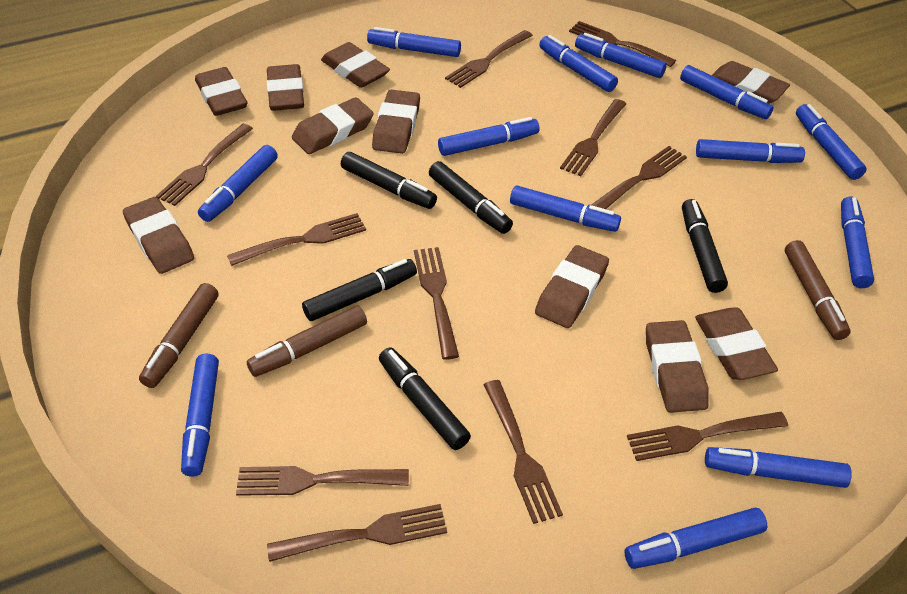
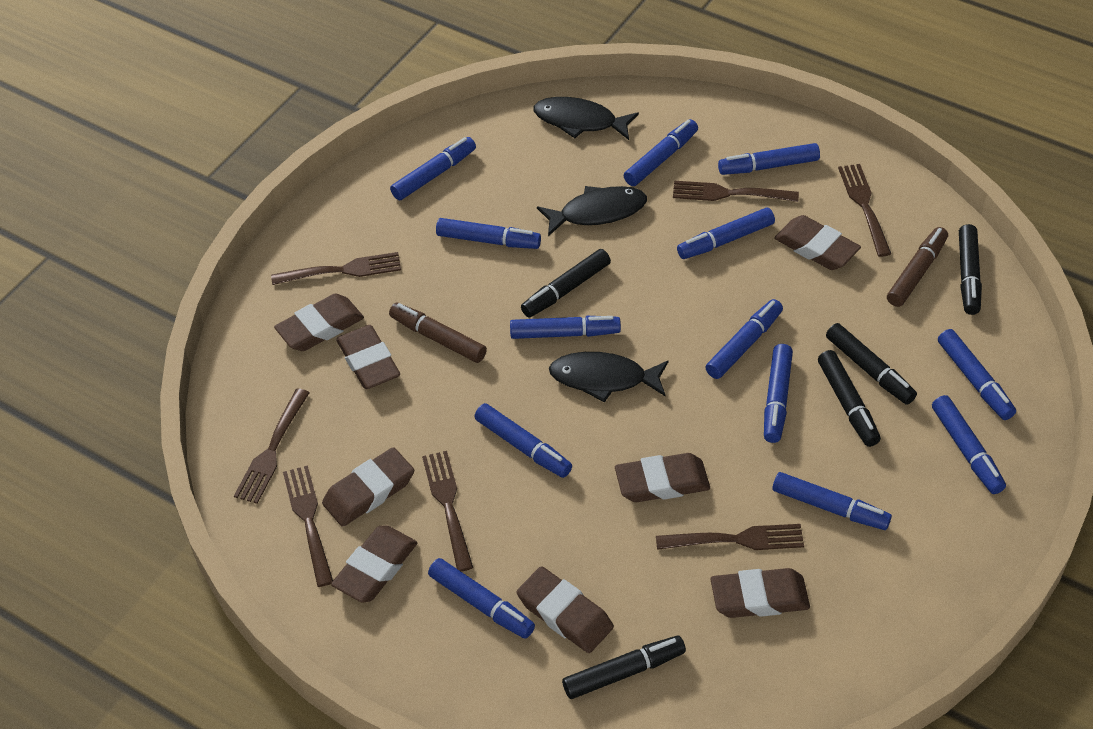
black fish: 0 -> 3
brown eraser: 10 -> 8
brown fork: 11 -> 7
brown marker: 3 -> 2

